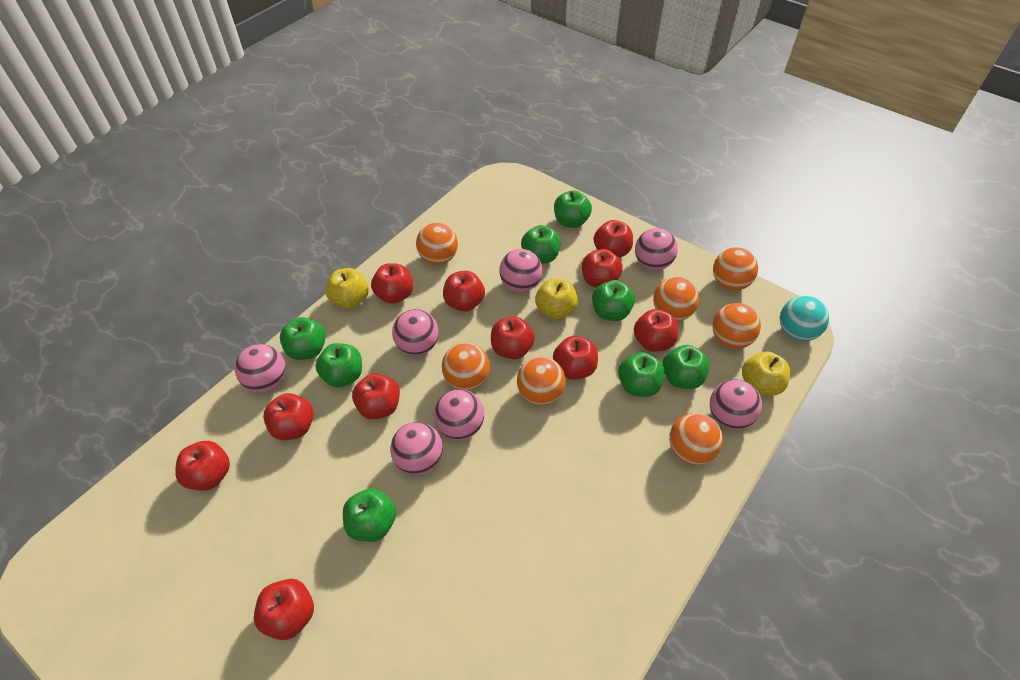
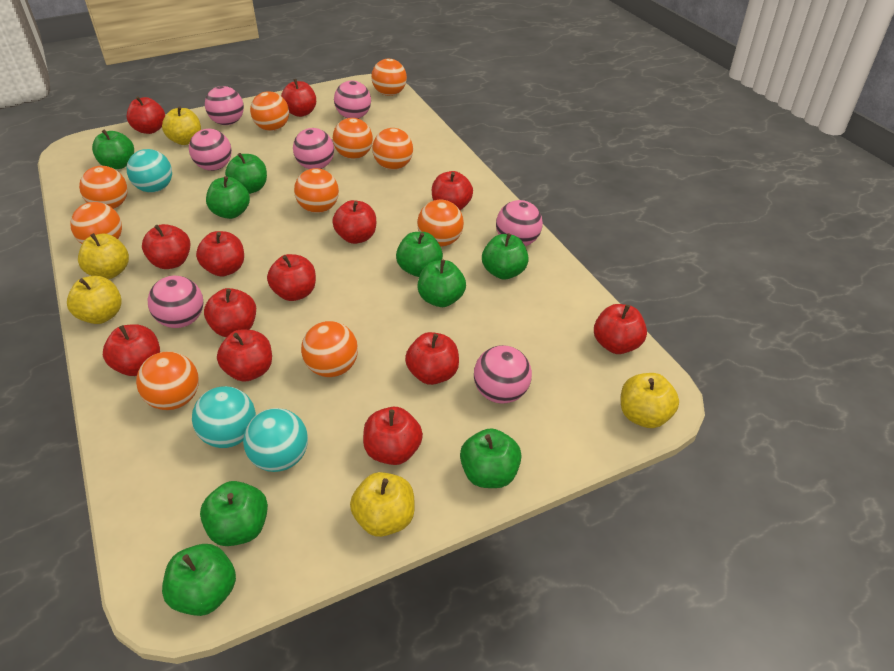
green apple: 8 -> 9
orange ball: 7 -> 10
red apple: 11 -> 13
turquoise ball: 1 -> 3
yellow apple: 3 -> 5

